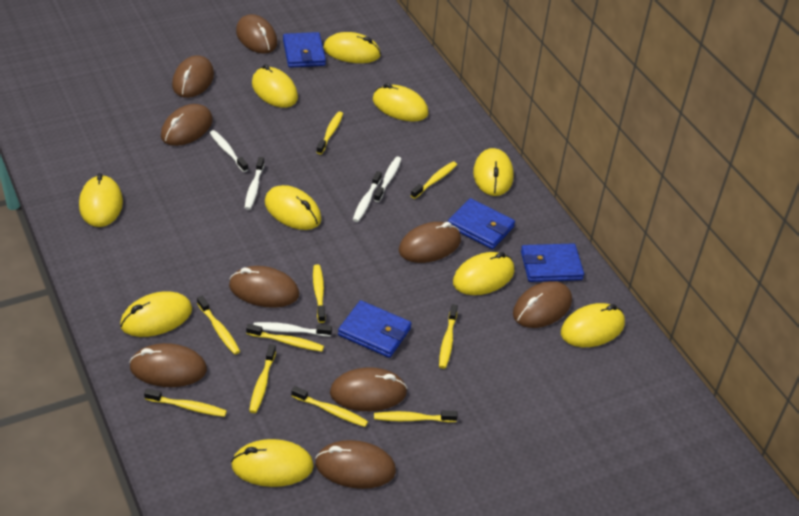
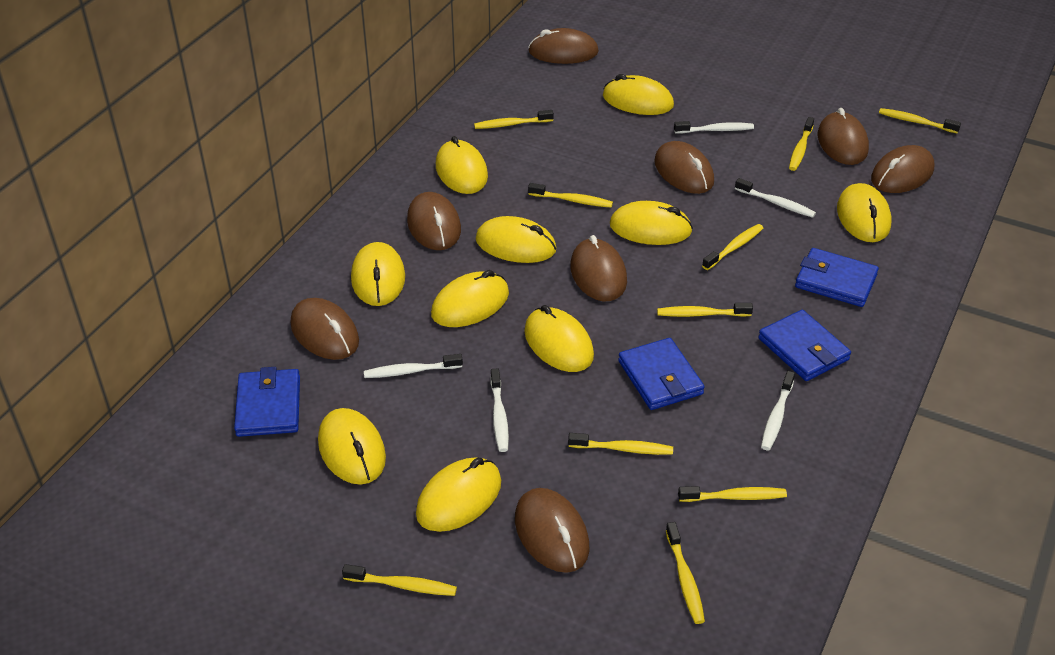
brown mouse: 9 -> 8

